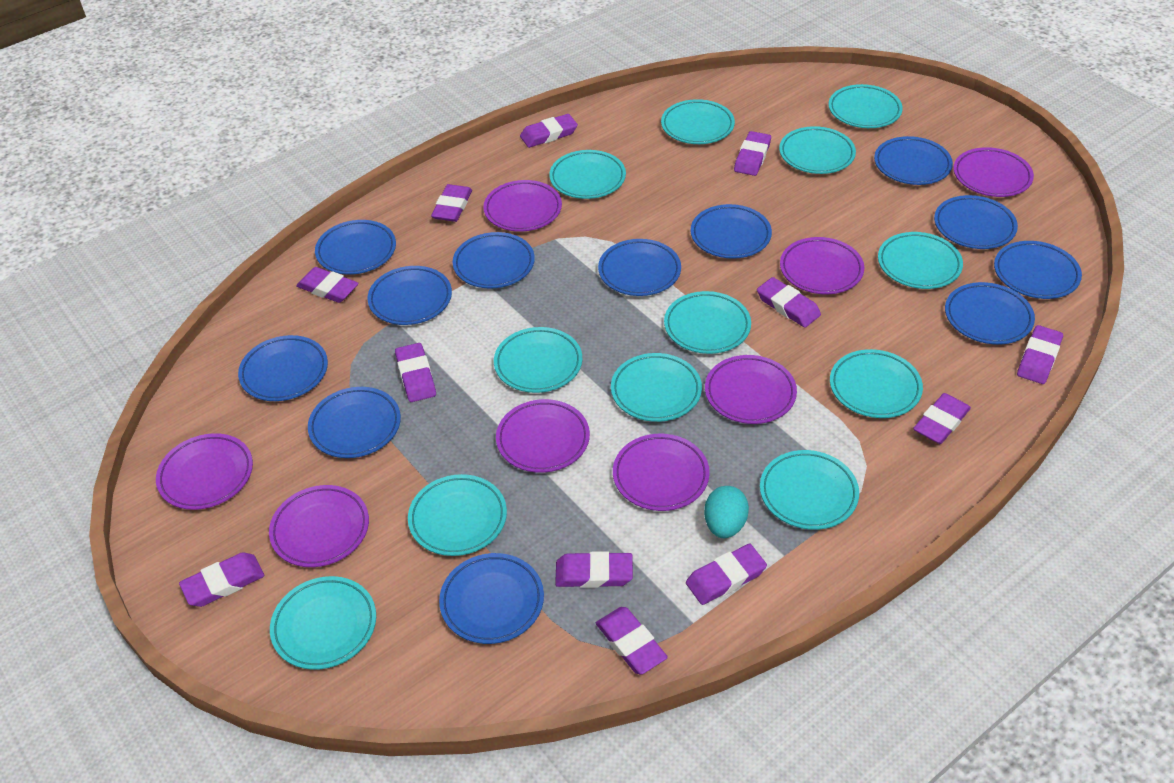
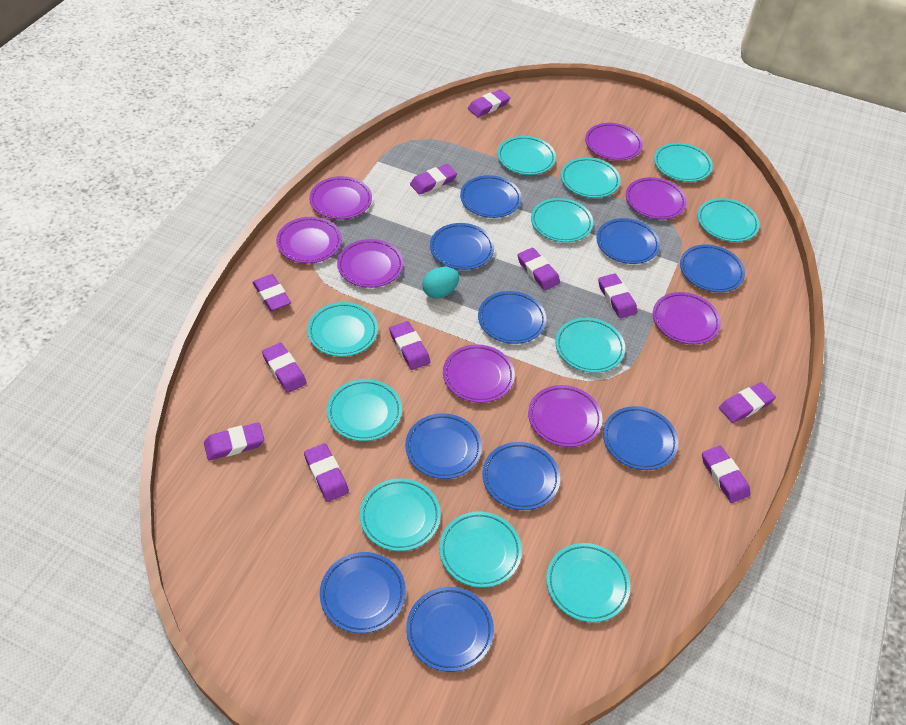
blue plate: 12 -> 10
purple eraser: 12 -> 11
turquoise plate: 12 -> 11

